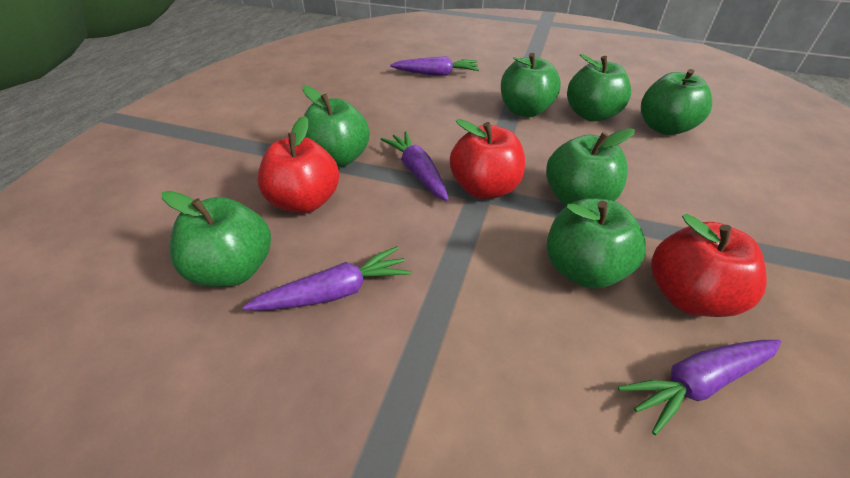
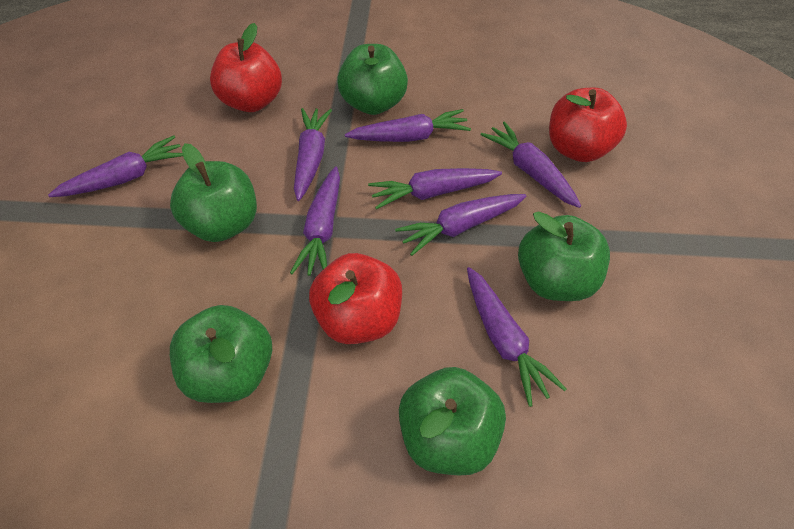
green apple: 7 -> 5
purple carrot: 4 -> 8

